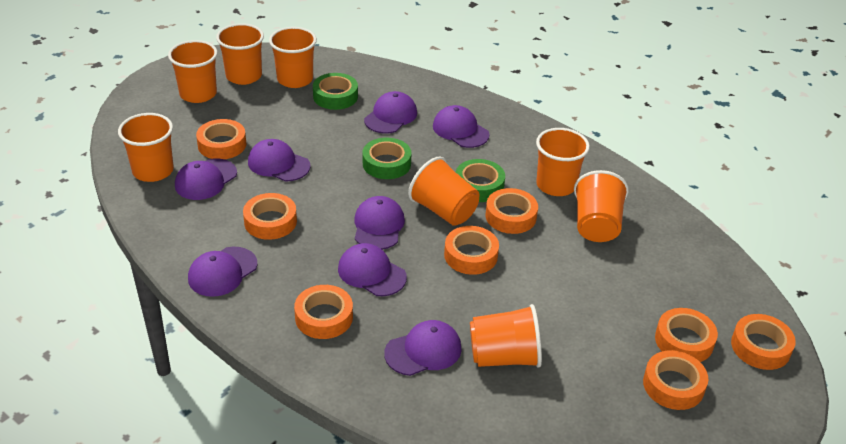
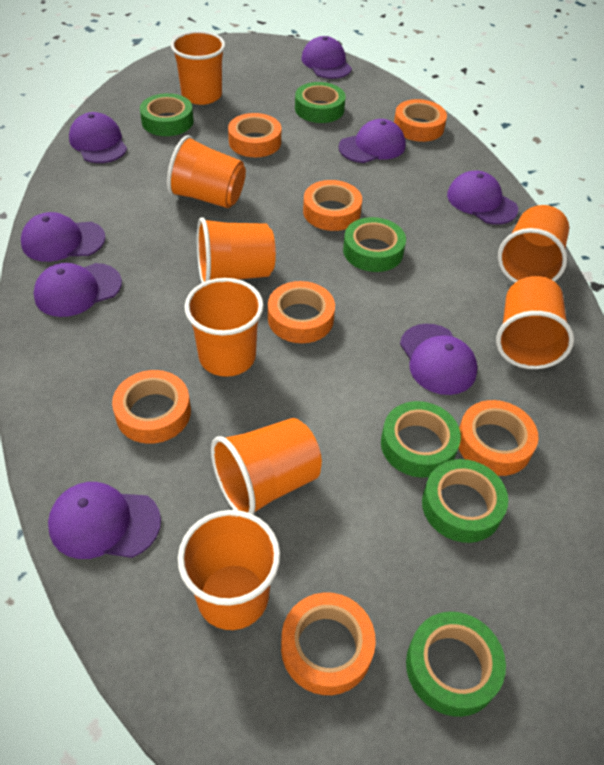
green tape: 3 -> 6
orange tape: 8 -> 7

